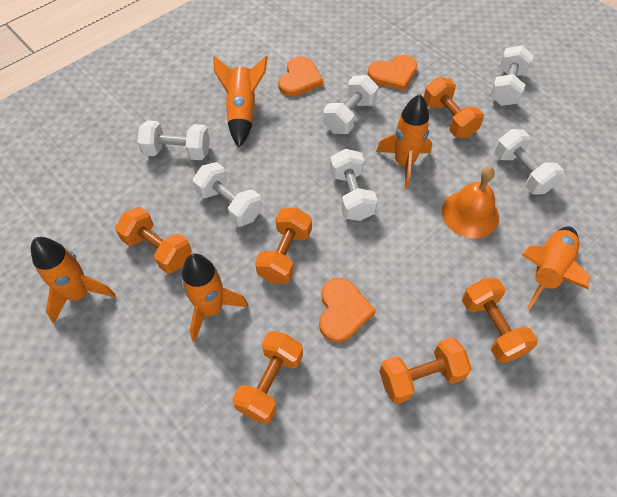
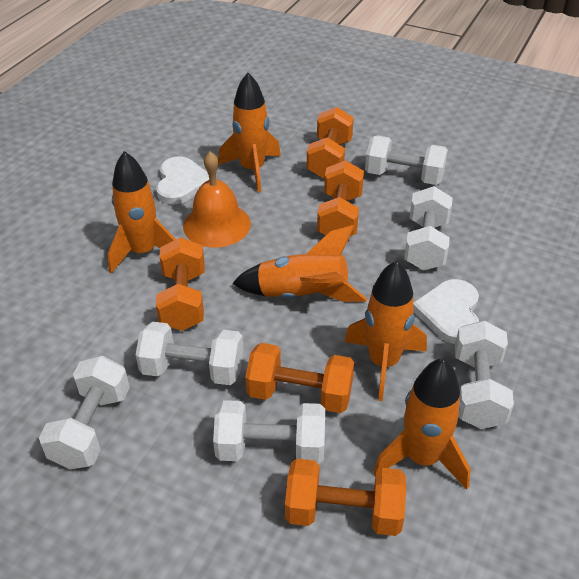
orange dumbbell: 6 -> 5
orange heart: 3 -> 0
white heart: 0 -> 2

